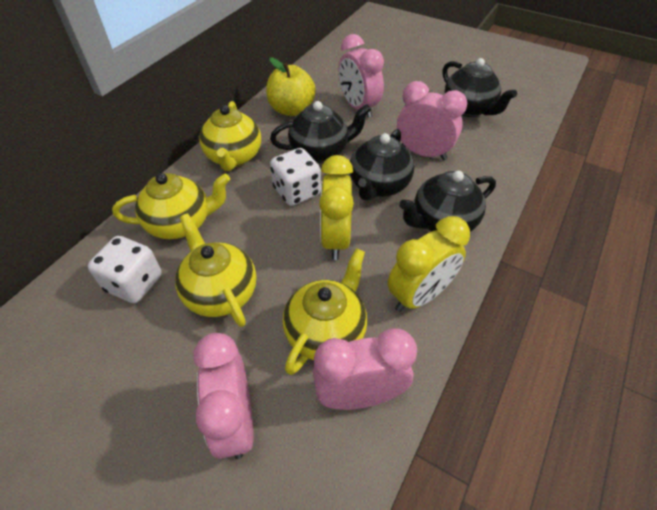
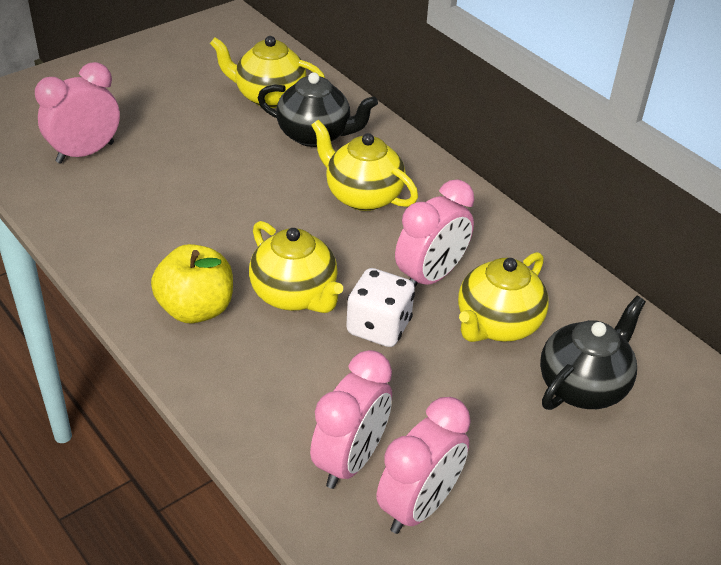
black teapot: 4 -> 2
white dice: 2 -> 1
yellow clock: 2 -> 0

